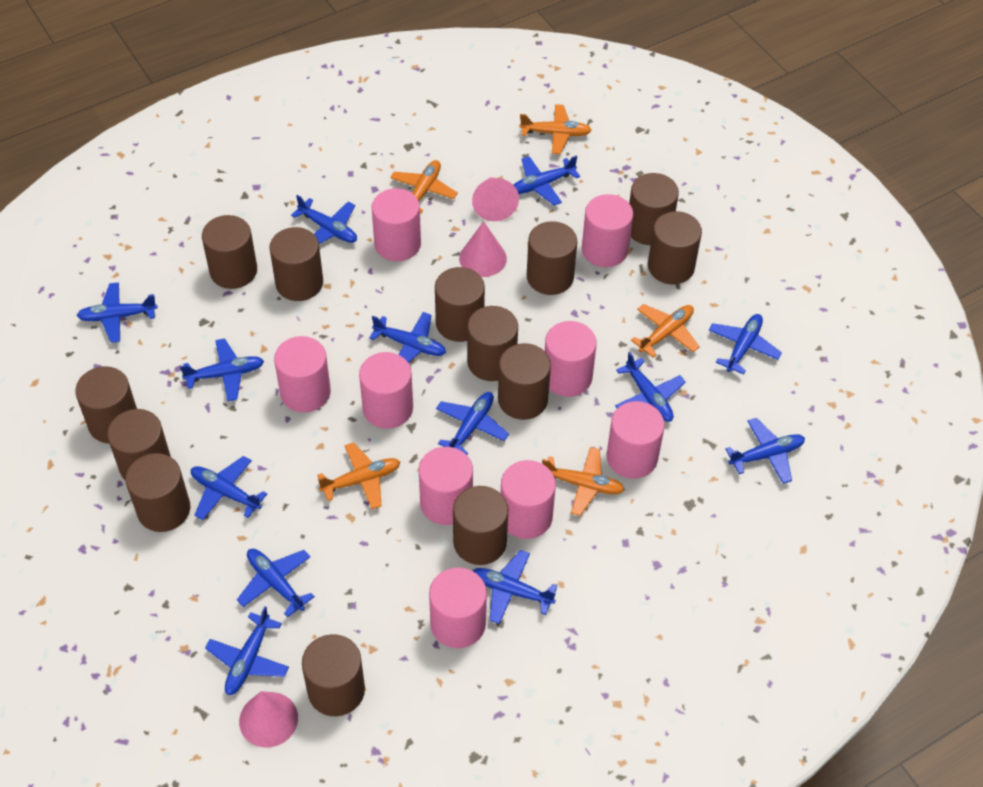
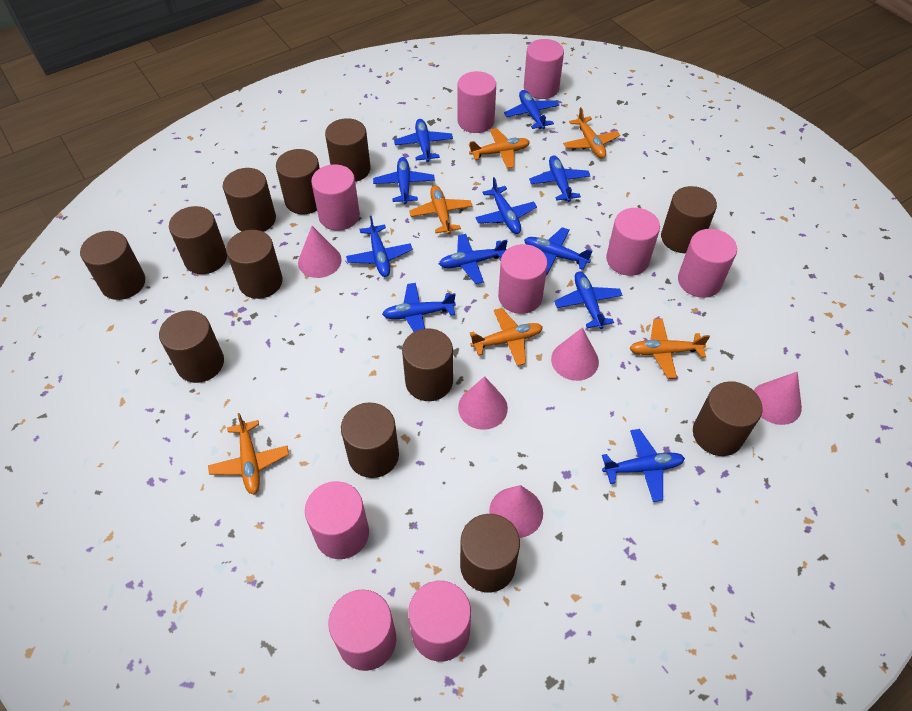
blue plane: 13 -> 11
brown cylinder: 13 -> 12
orange plane: 5 -> 6
pink cone: 3 -> 5

